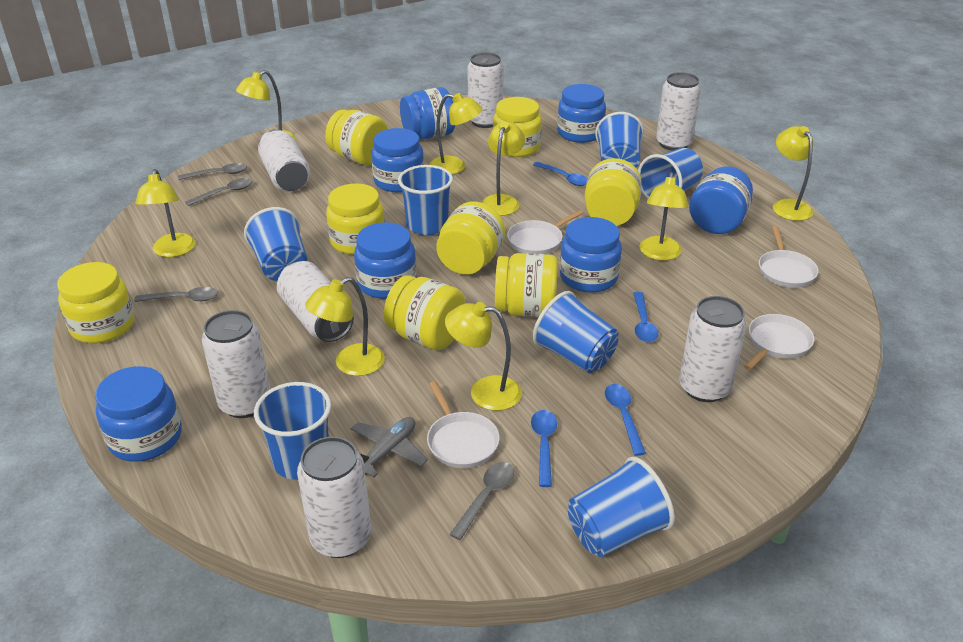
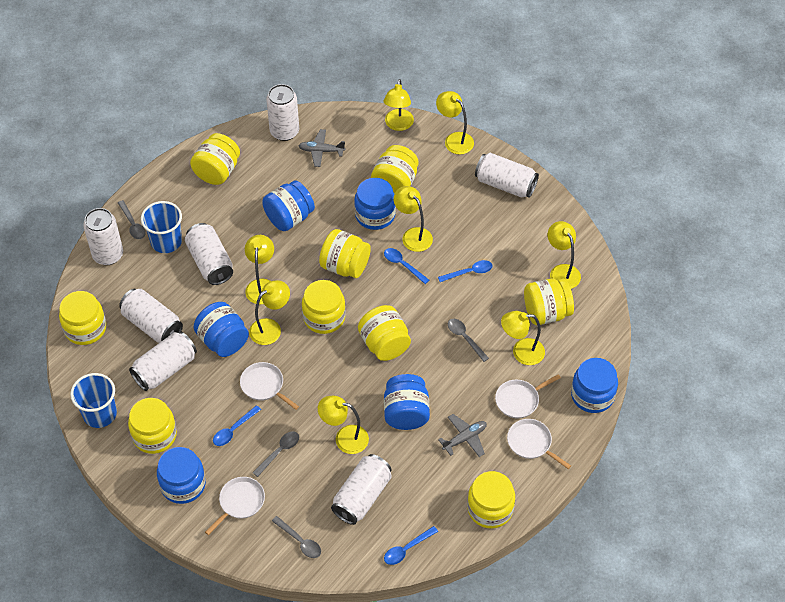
blue cup: 7 -> 2
blue jar: 7 -> 6
grey plane: 1 -> 2
yellow jar: 8 -> 9

